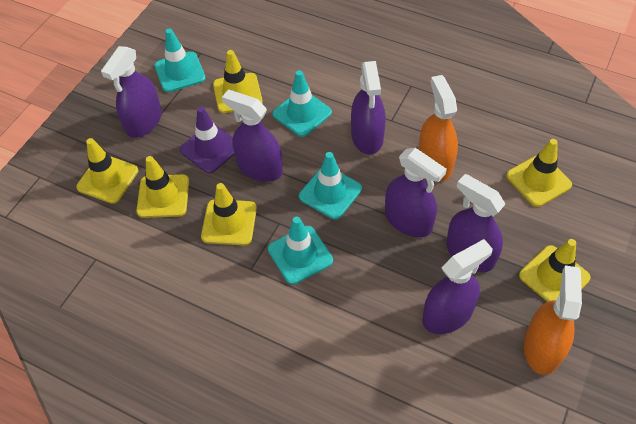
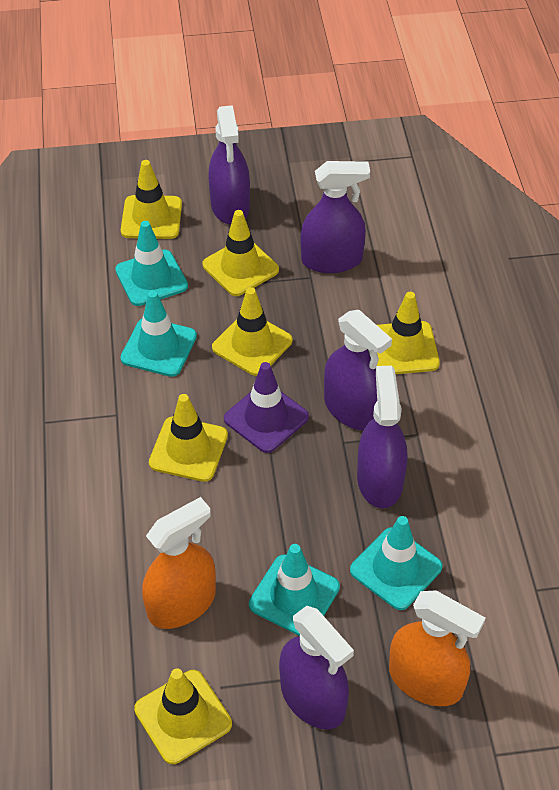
purple spray bottle: 6 -> 5

